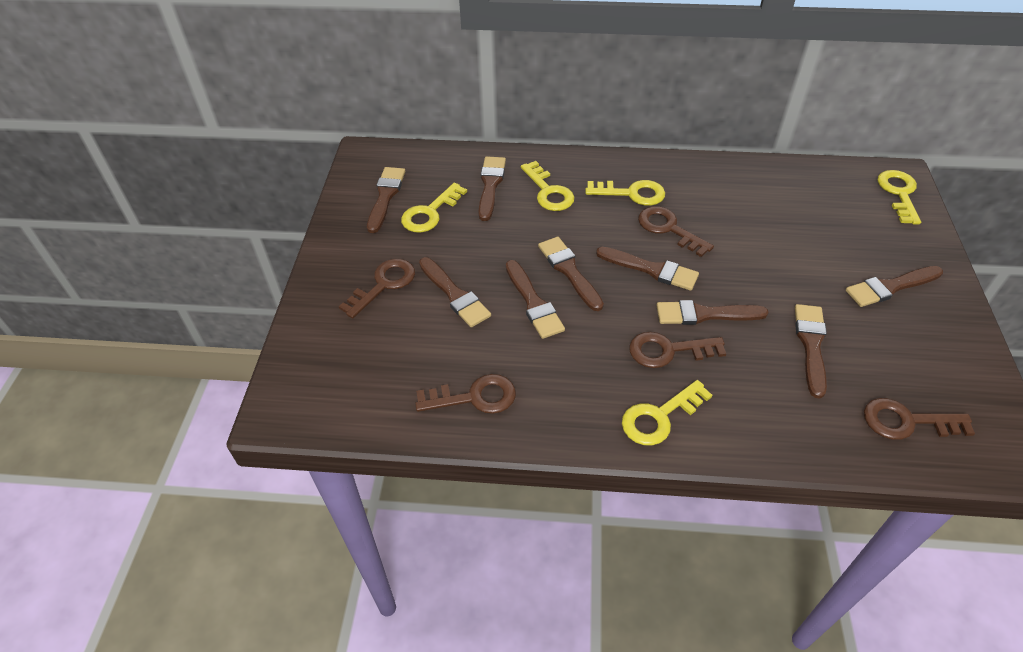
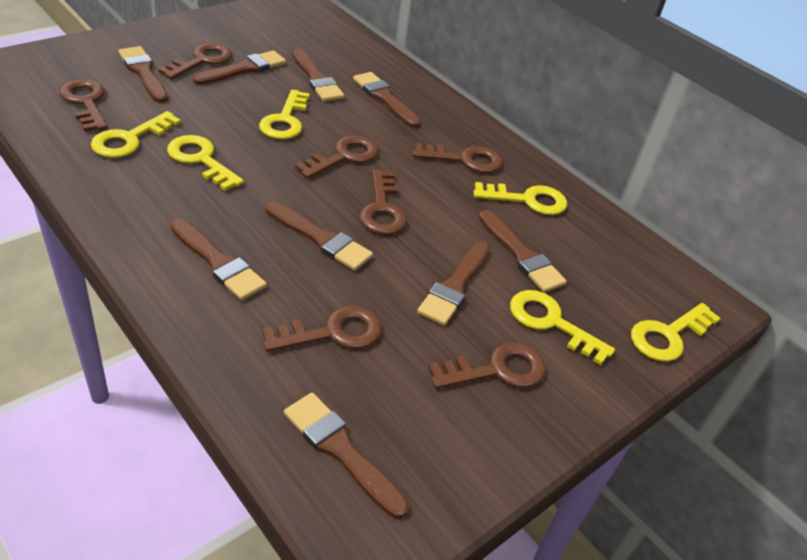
brown key: 5 -> 7
yellow key: 5 -> 6

